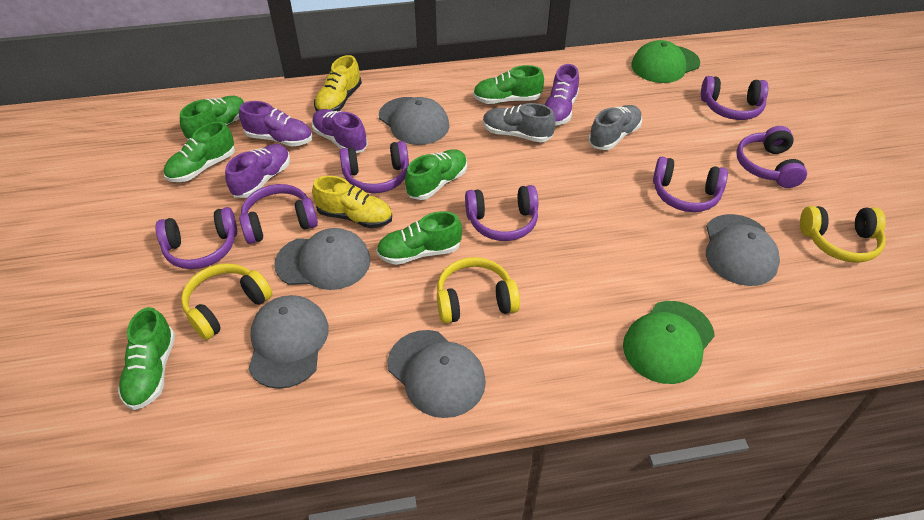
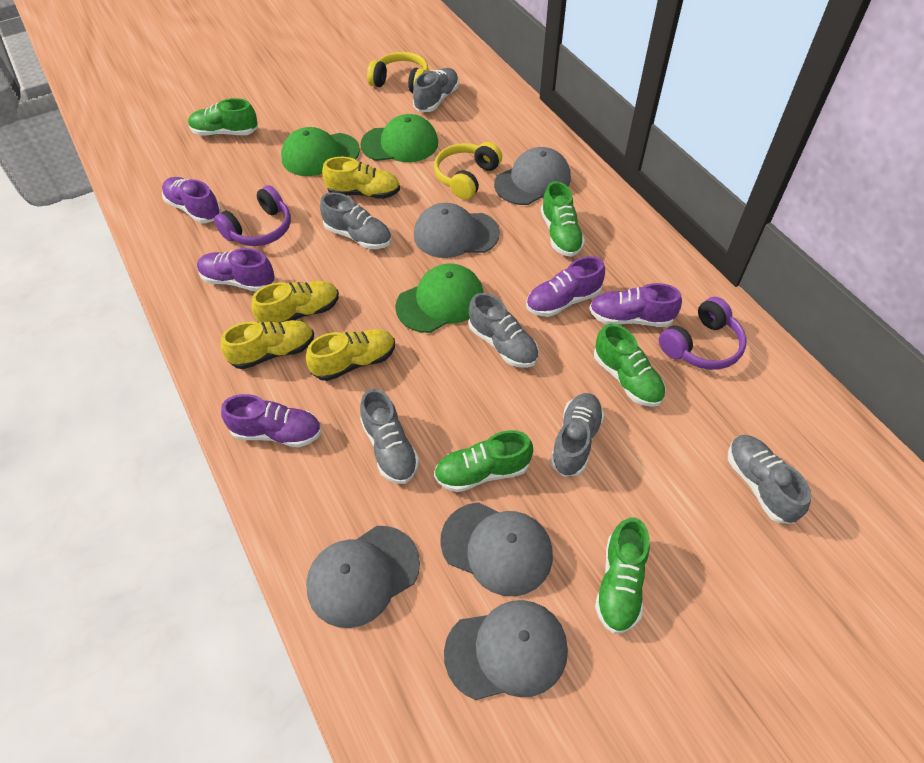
green cap: 2 -> 3
green shoe: 6 -> 5
grey shoe: 2 -> 6
purple headphones: 7 -> 2
purple shoe: 4 -> 5
yellow headphones: 3 -> 2
yellow shoe: 2 -> 4

